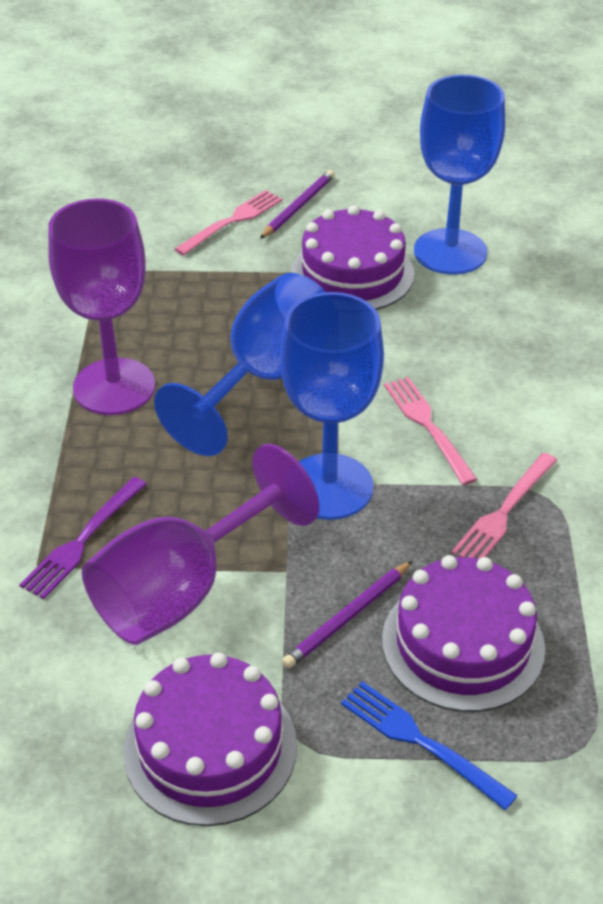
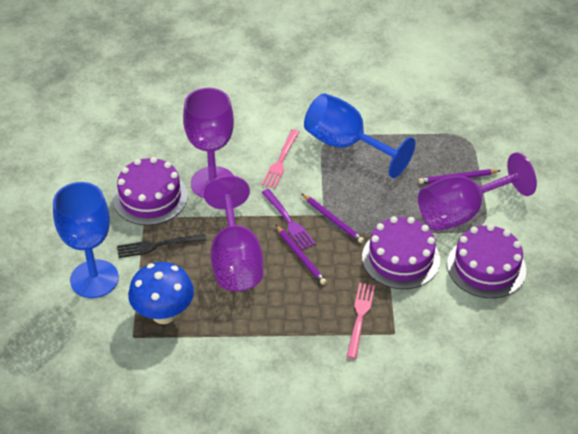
black fork: 0 -> 1
blue fork: 1 -> 0
blue goblet: 3 -> 2
blue mushroom: 0 -> 1
pink fork: 3 -> 2
purple goblet: 2 -> 3
purple pencil: 2 -> 3

